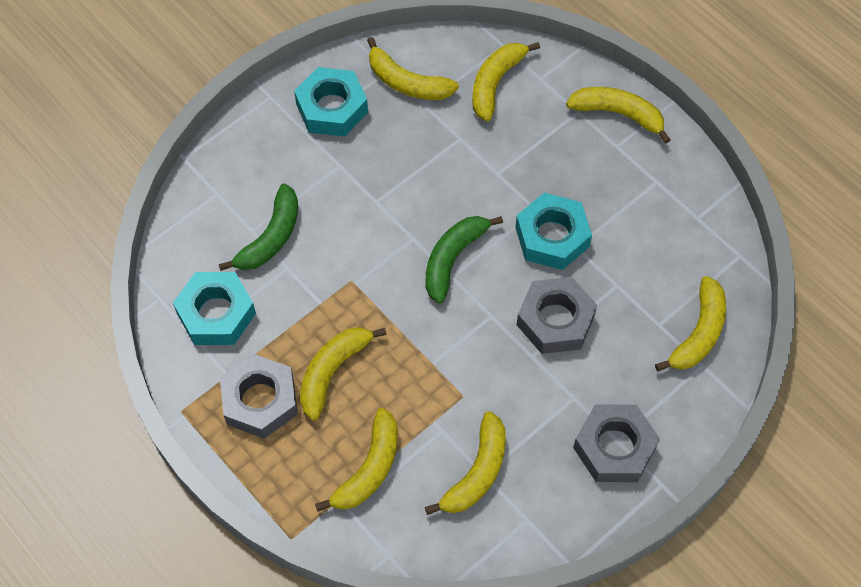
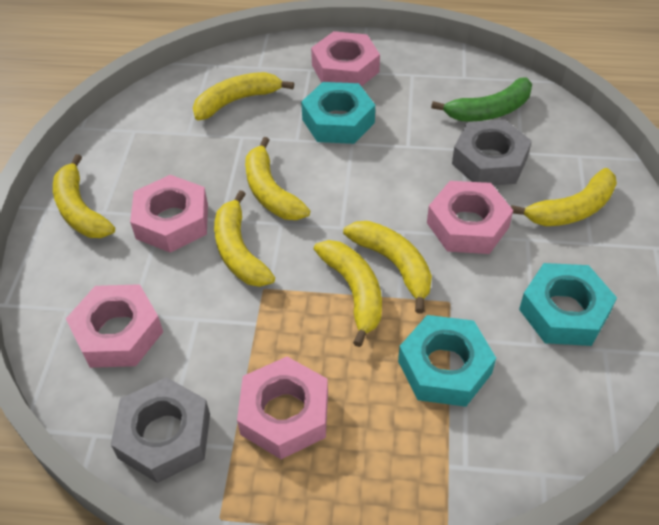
green banana: 2 -> 1
grey nut: 3 -> 2
pink nut: 0 -> 5

